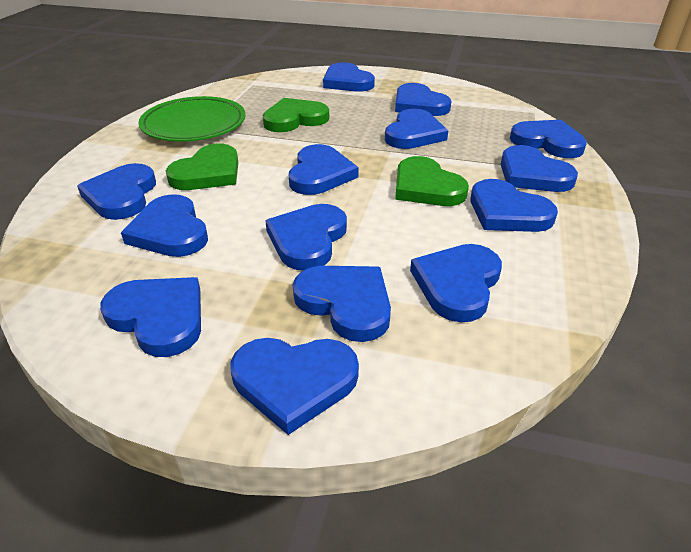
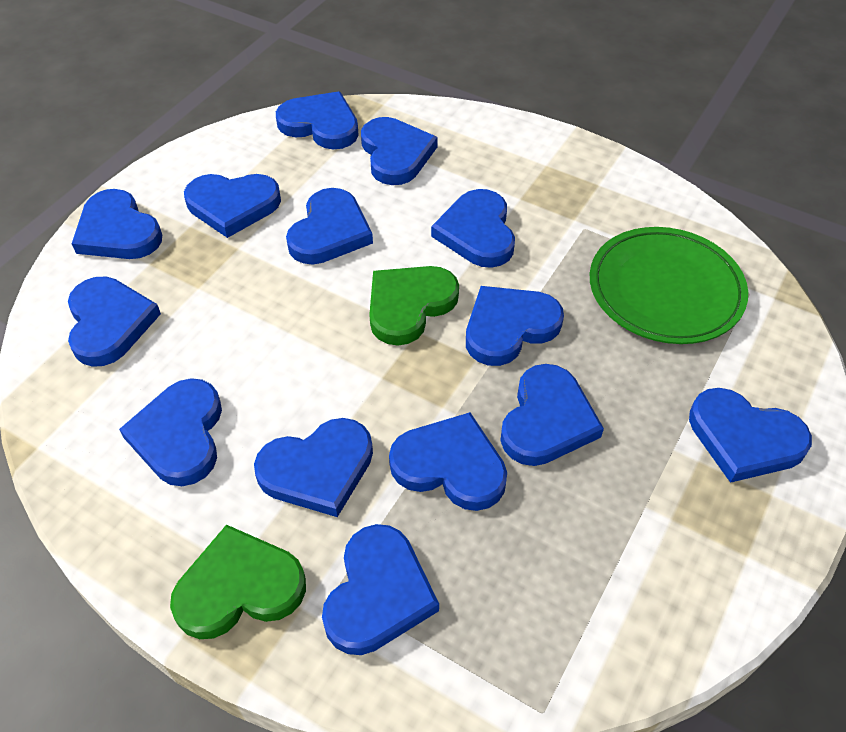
green heart: 3 -> 2

